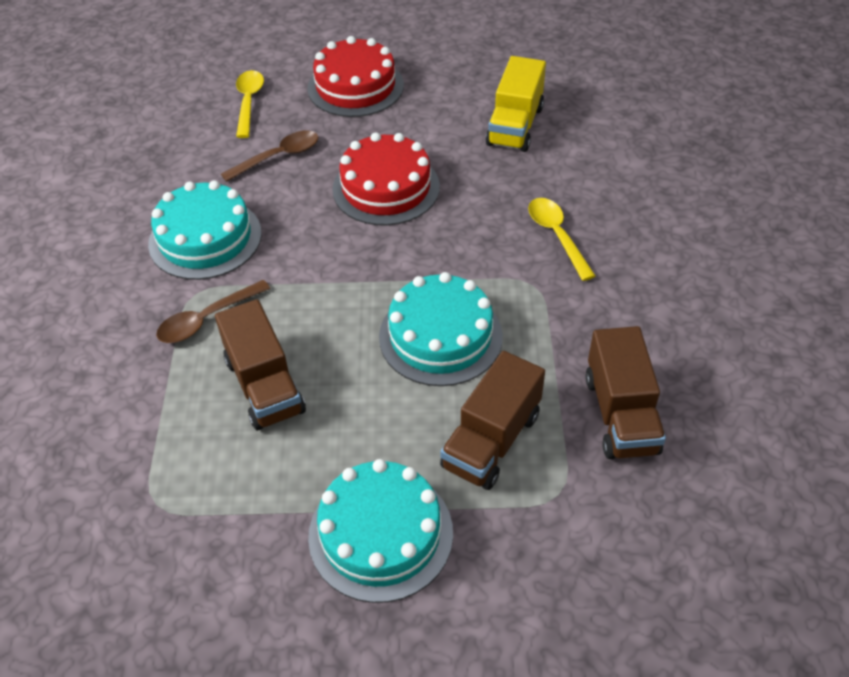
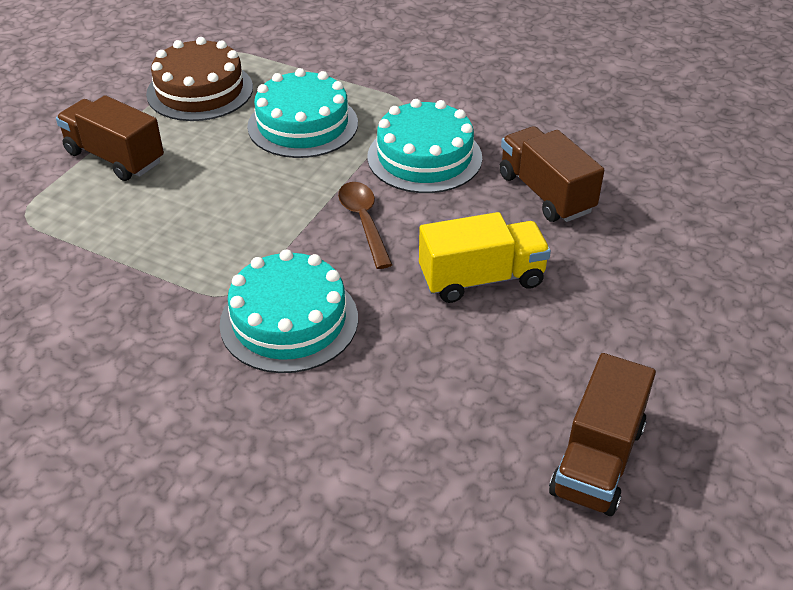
brown cake: 0 -> 1
brown spoon: 2 -> 1
red cake: 2 -> 0
yellow spoon: 2 -> 0

